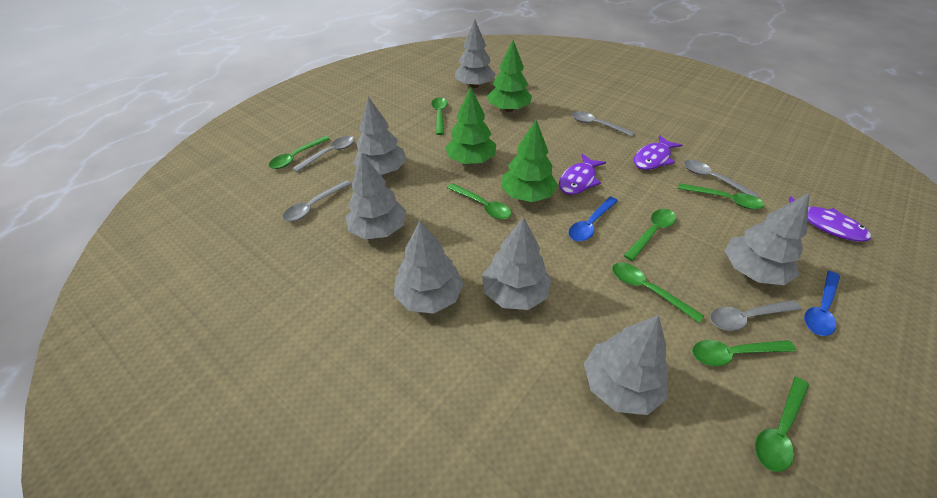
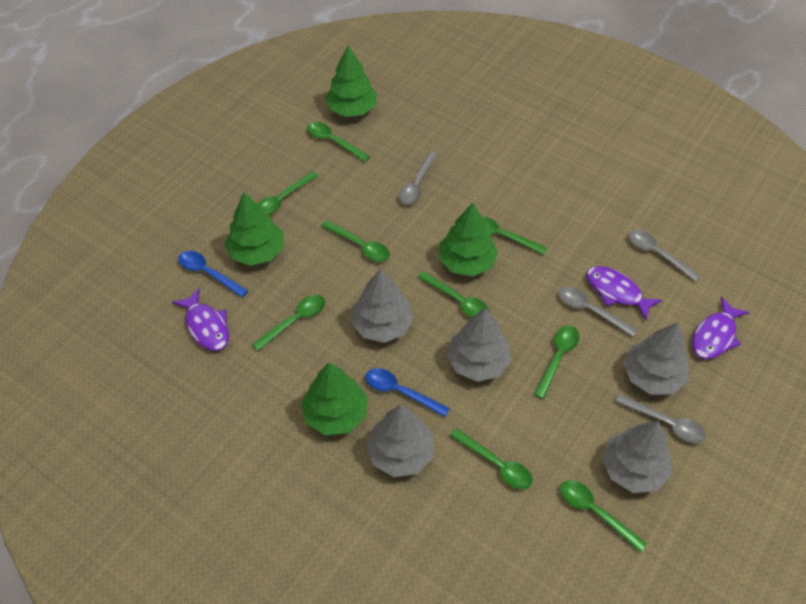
green spoon: 8 -> 9
green tree: 3 -> 4
grey spoon: 5 -> 4
grey tree: 7 -> 5

